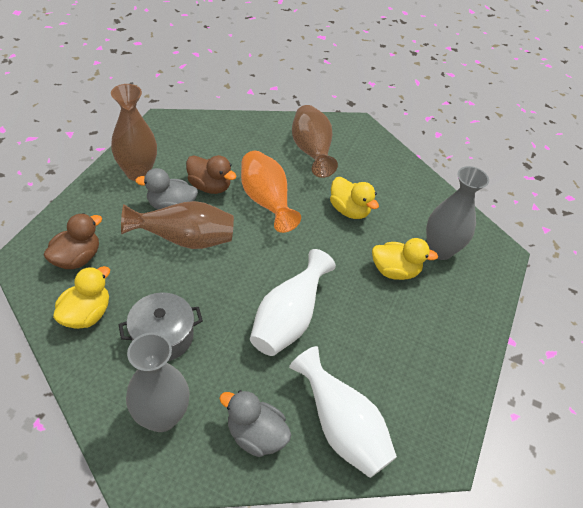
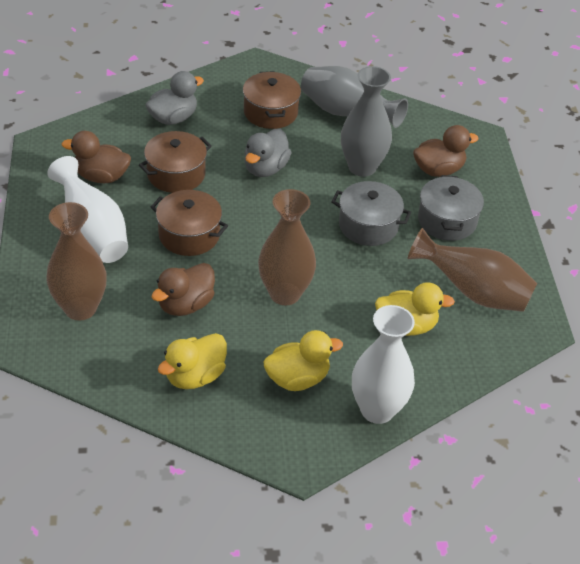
brown duck: 2 -> 3
brown pot: 0 -> 3
grey pot: 1 -> 2
orange vase: 1 -> 0

